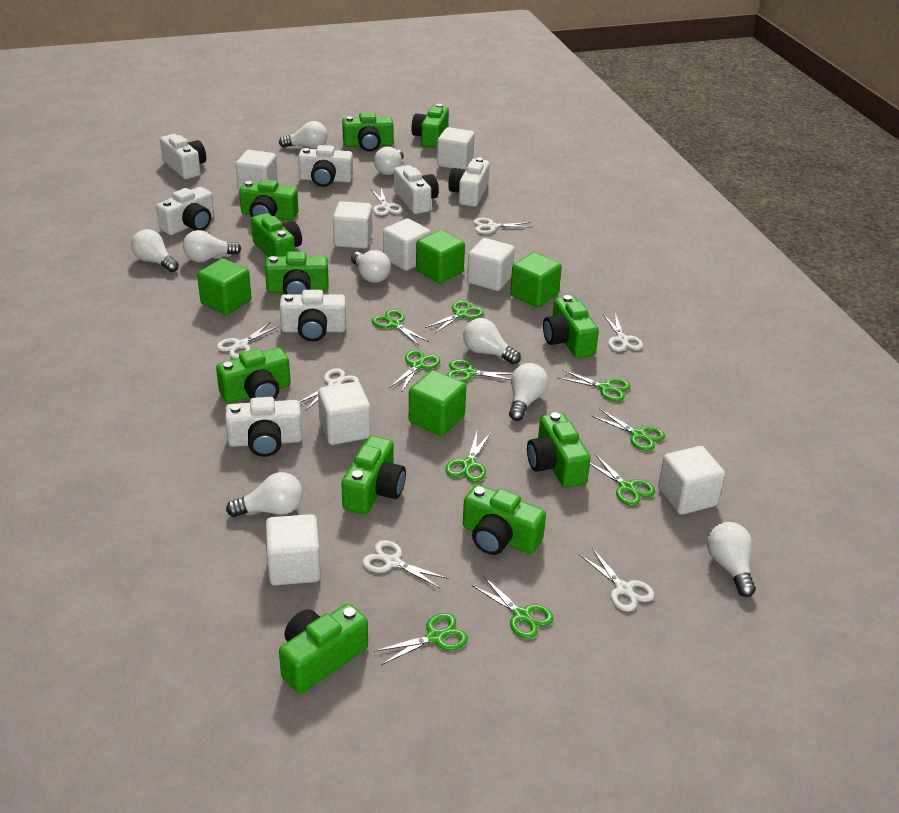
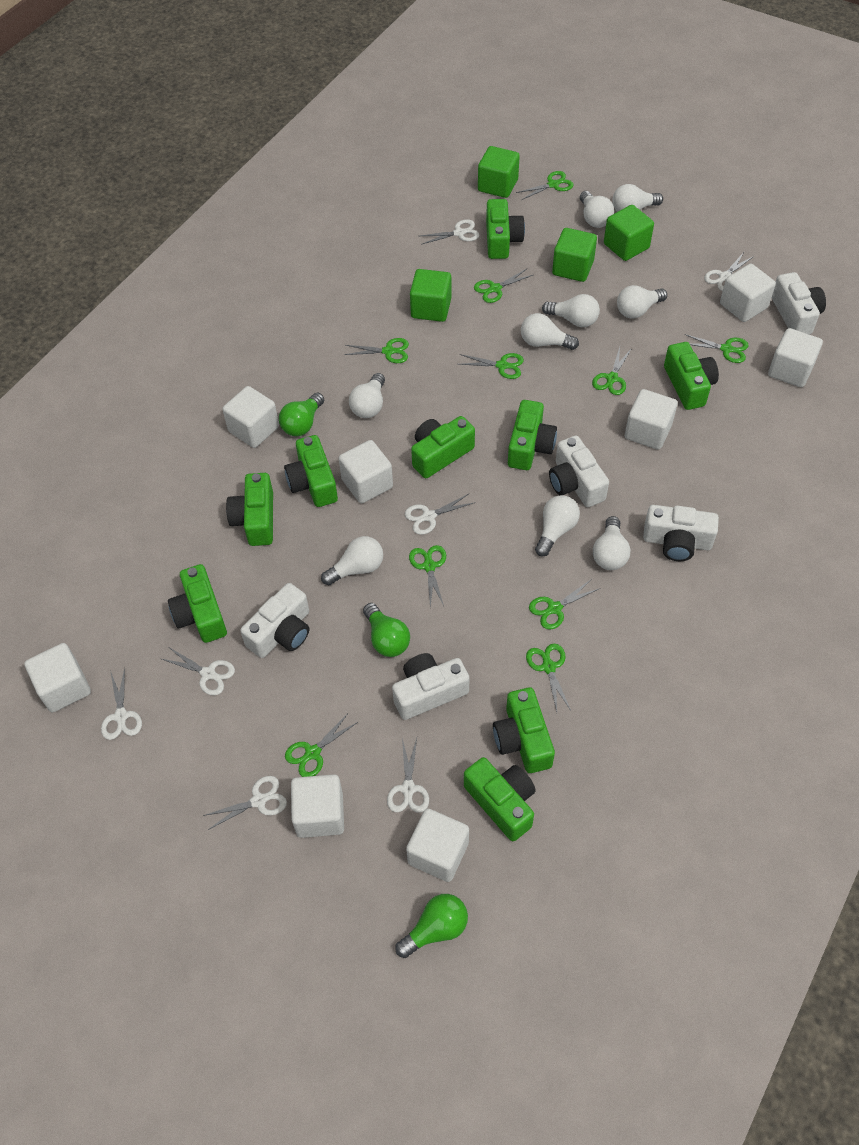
green camera: 11 -> 9
green light bulb: 0 -> 3
white camera: 7 -> 5

